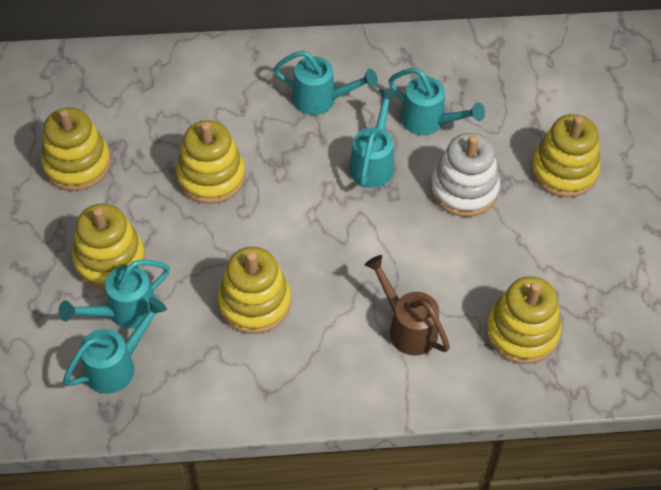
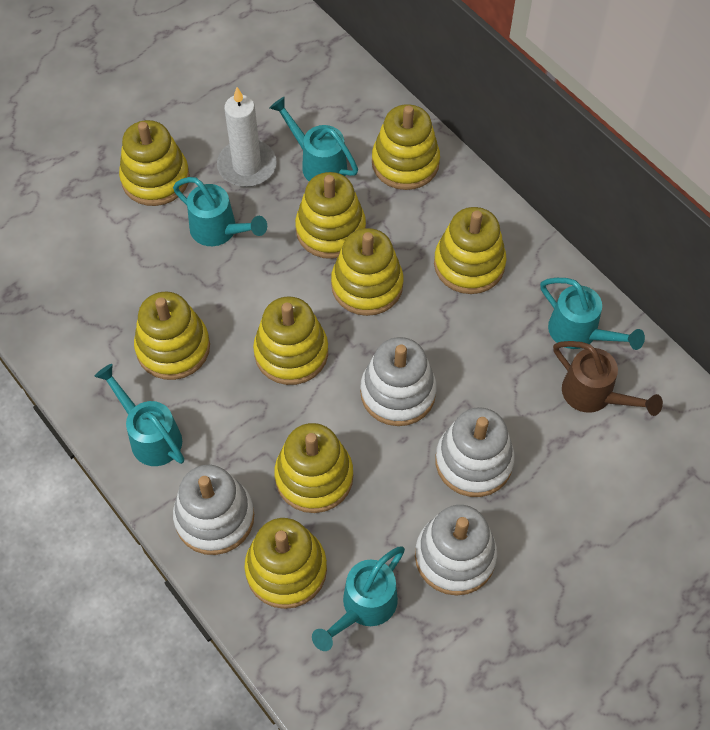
white candle: 0 -> 1
white stacking toy: 1 -> 4
yellow stacking toy: 6 -> 9

